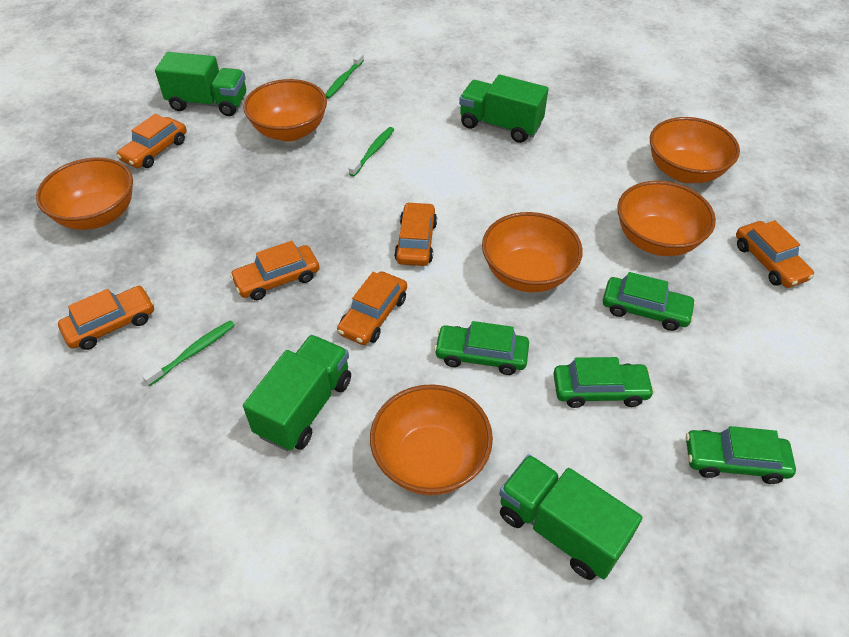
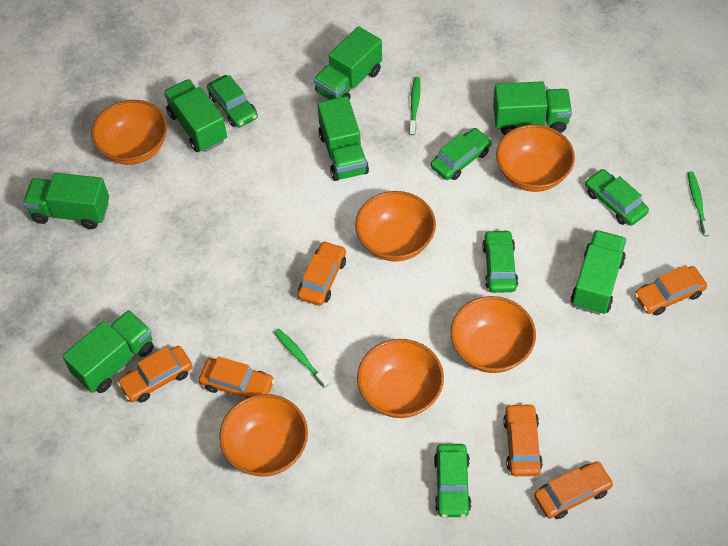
green car: 4 -> 5
green truck: 4 -> 7

